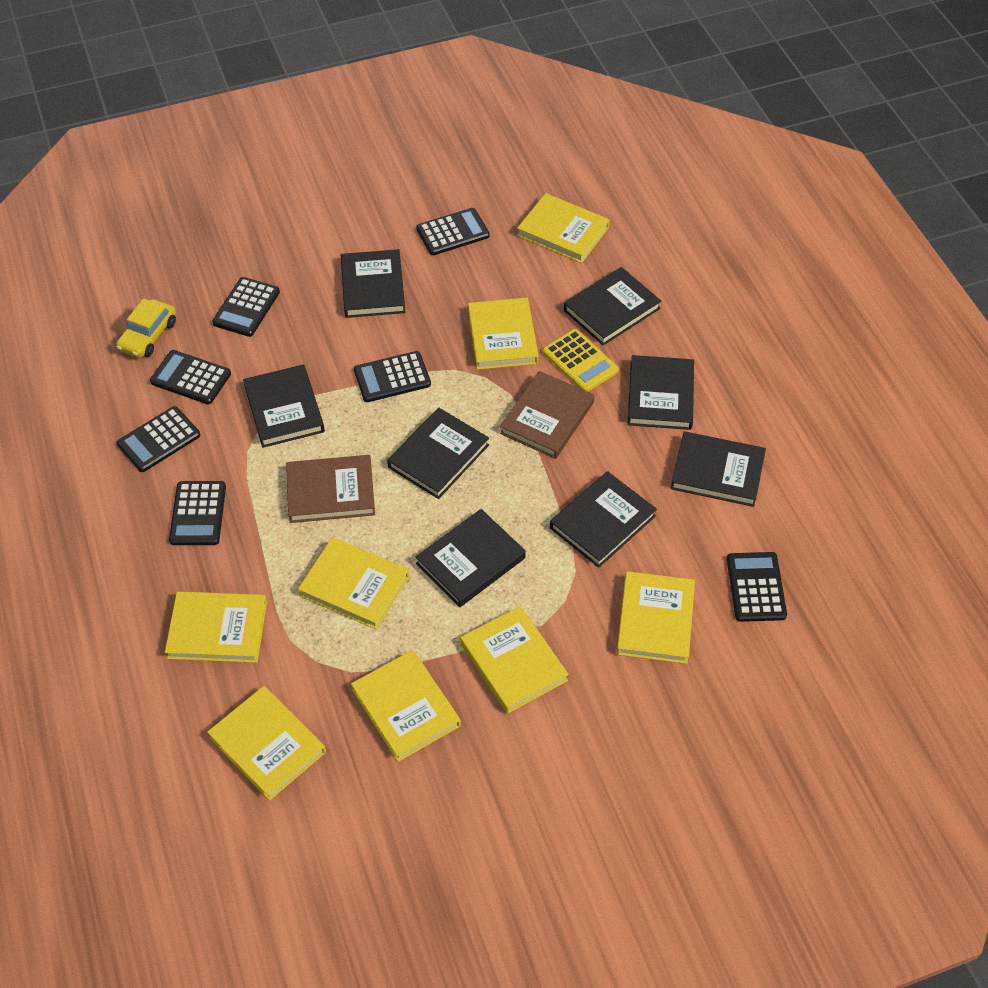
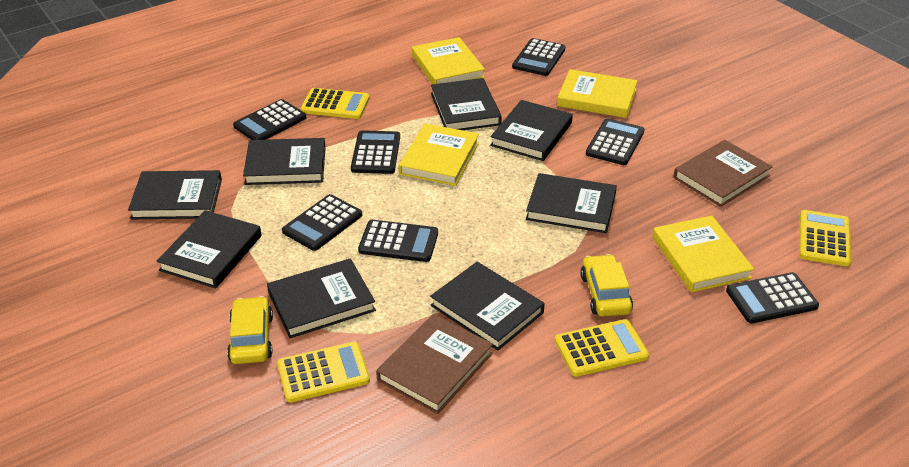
yellow book: 8 -> 4
yellow calculator: 1 -> 4
yellow car: 1 -> 2

